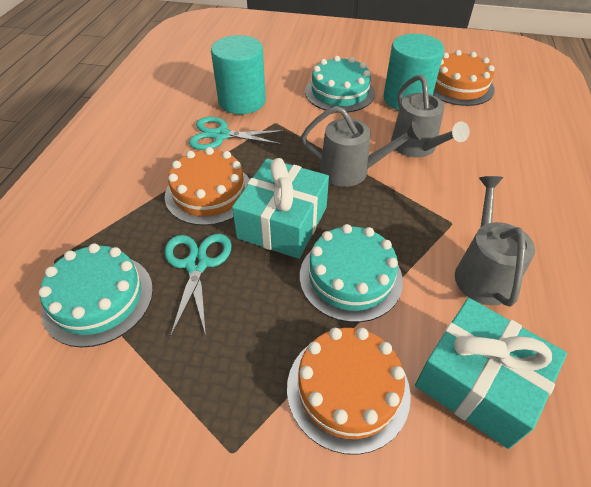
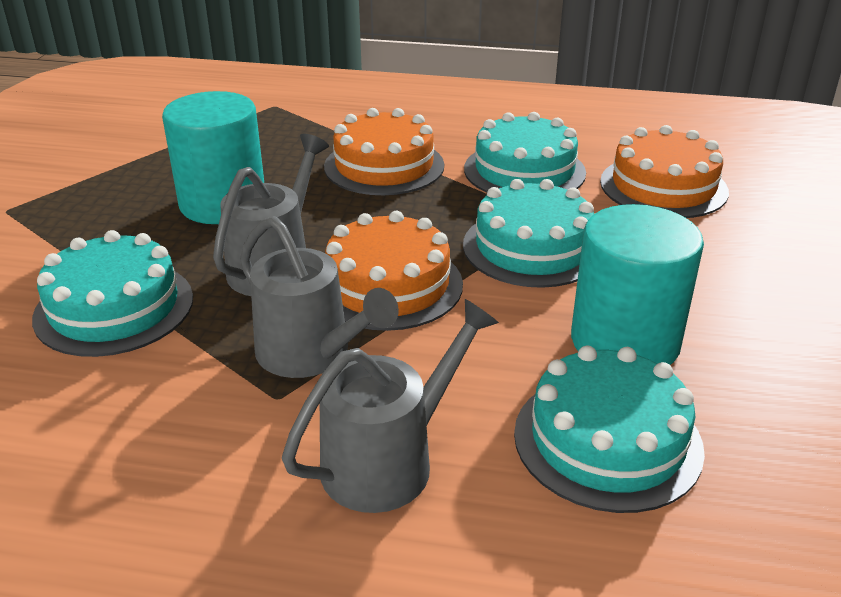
turquoise cake: 3 -> 4
turquoise gift: 2 -> 0
turquoise scissors: 2 -> 0

